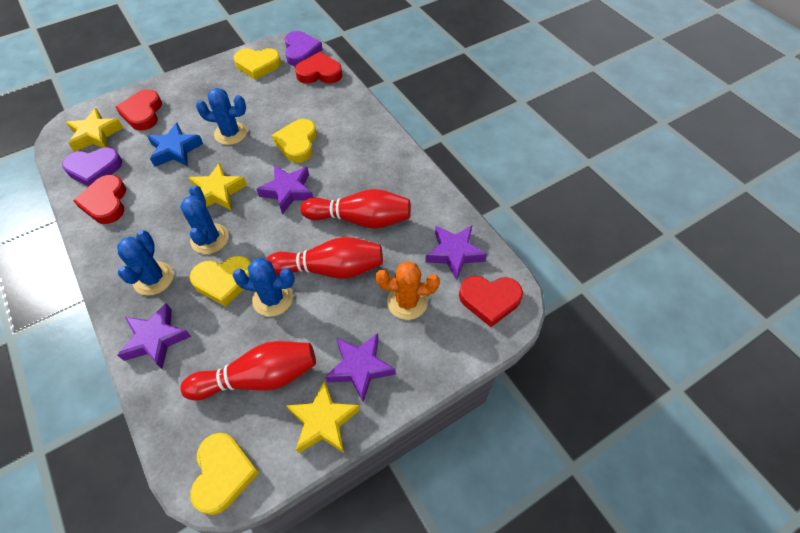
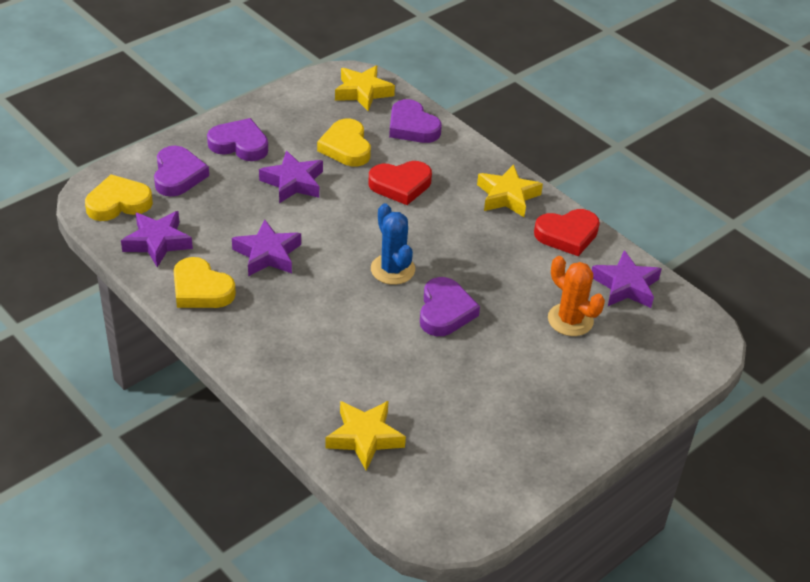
blue cactus: 4 -> 1
blue star: 1 -> 0
purple heart: 2 -> 4
red bowling pin: 3 -> 0
red heart: 4 -> 2
yellow heart: 4 -> 3

